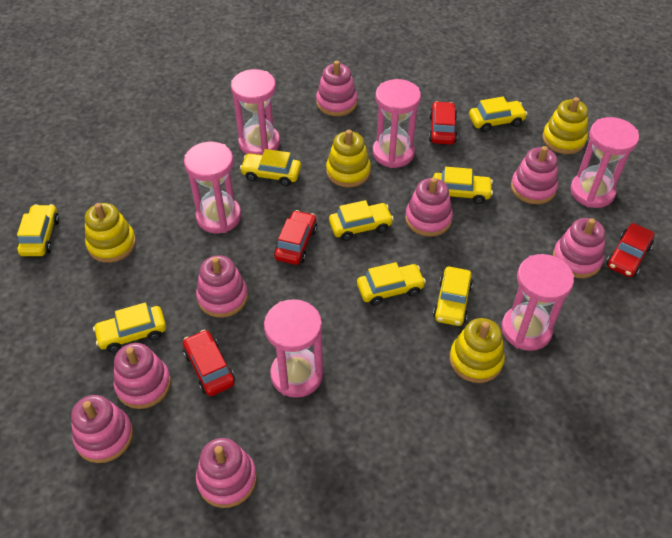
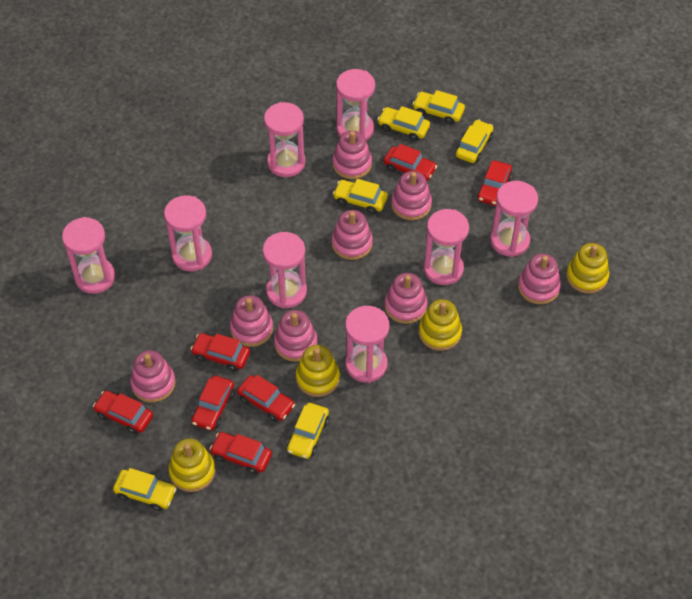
pink hourglass: 6 -> 8
red car: 4 -> 7
yellow car: 8 -> 6

